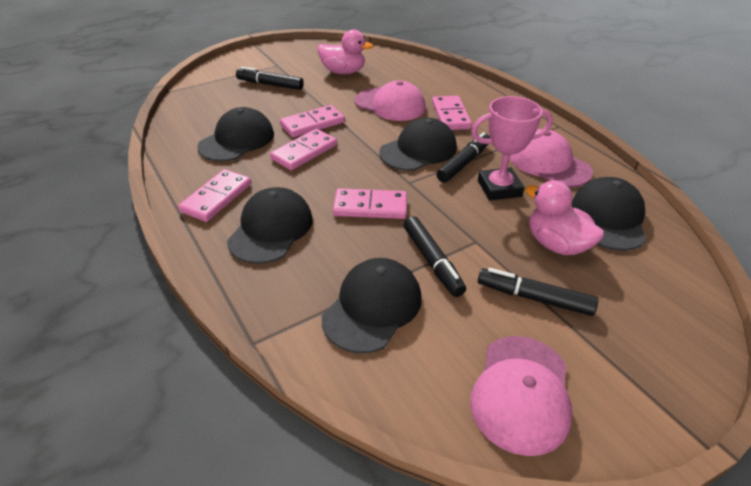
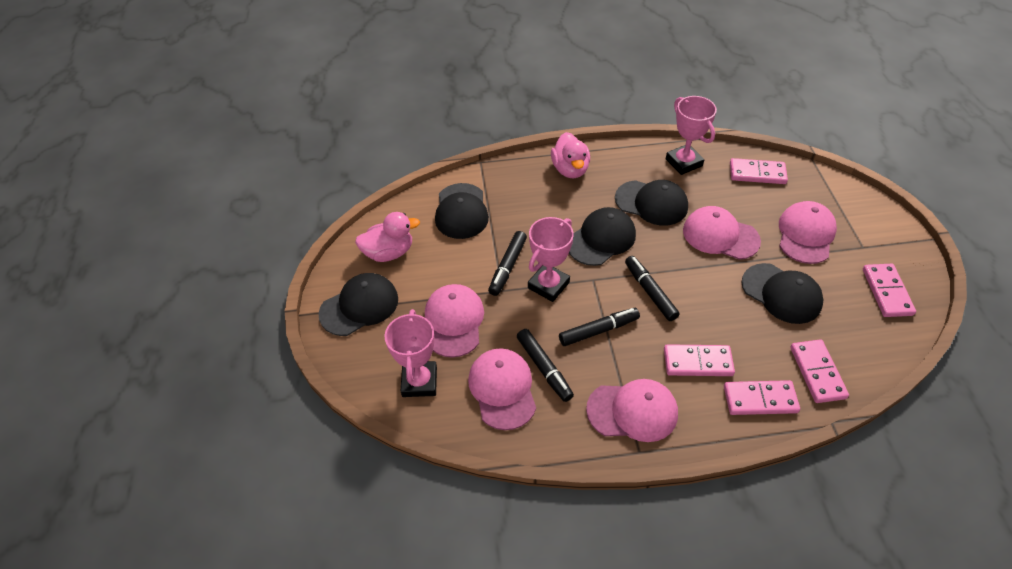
pink cap: 3 -> 5
pink trophy: 1 -> 3

